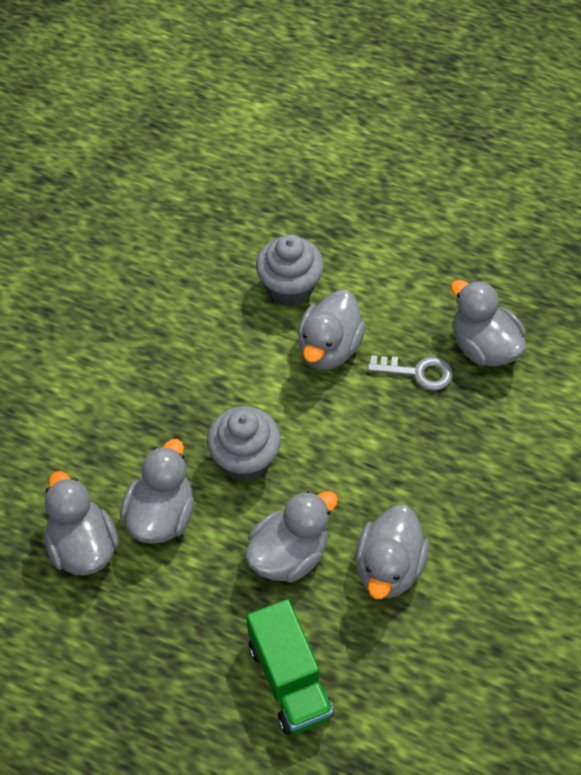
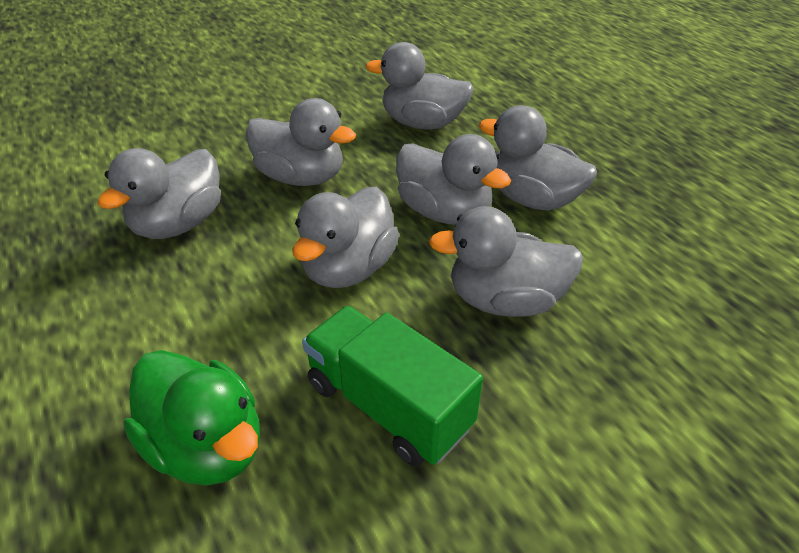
green duck: 0 -> 1
grey cupcake: 2 -> 0
grey duck: 6 -> 7
grey key: 1 -> 0

